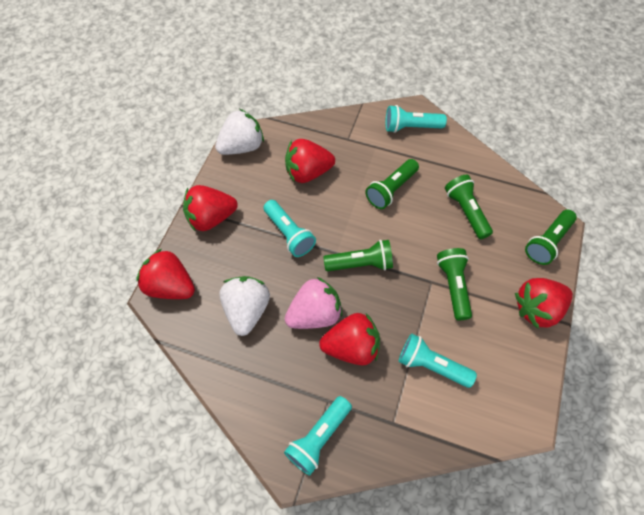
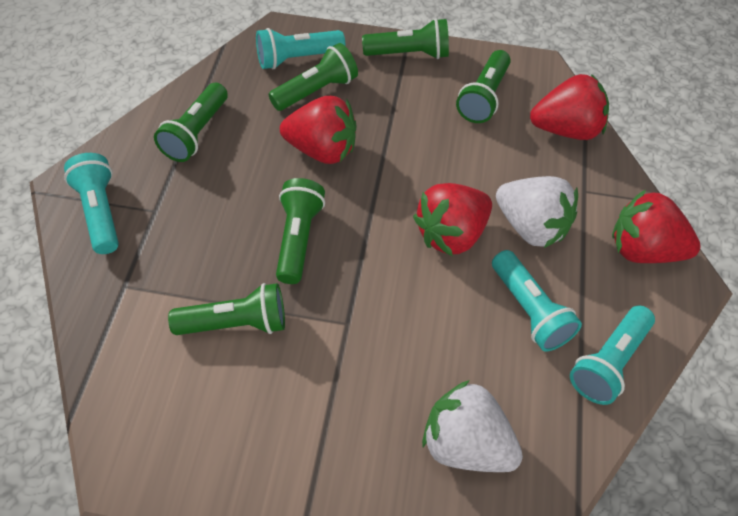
green flashlight: 5 -> 6
pink strawberry: 1 -> 0
red strawberry: 5 -> 4

